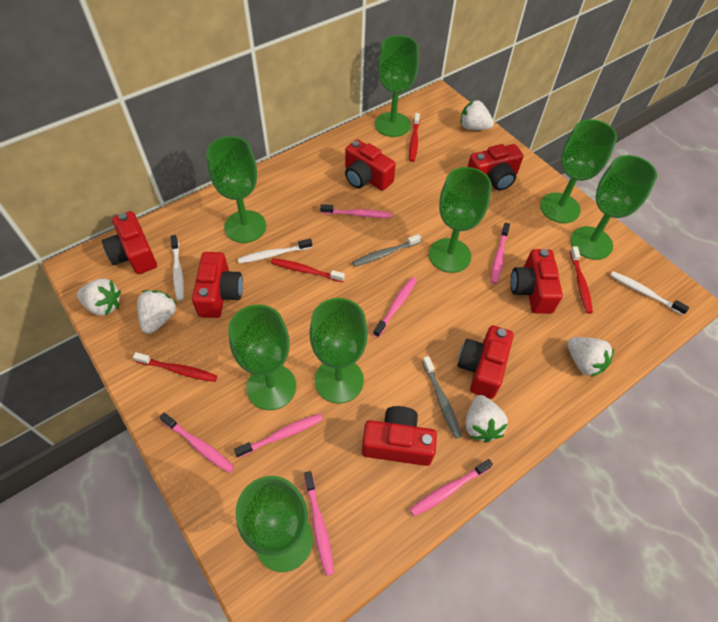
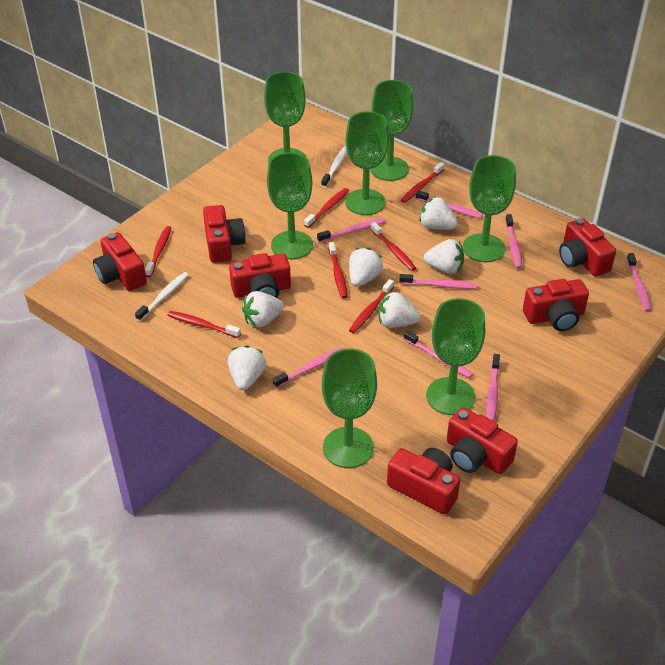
green goblet: 8 -> 7
grey toothbrush: 2 -> 0
pink toothbrush: 7 -> 8
red toothbrush: 4 -> 7
white strawberry: 5 -> 6
white toothbrush: 3 -> 2

